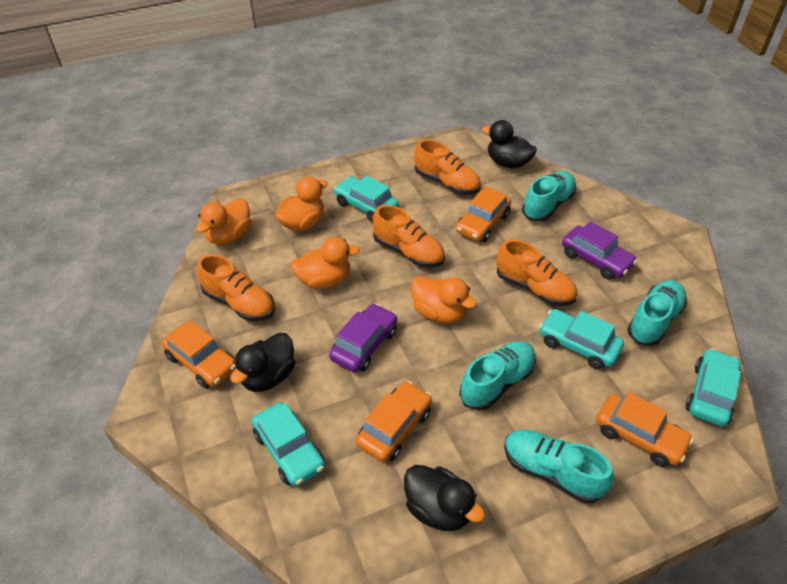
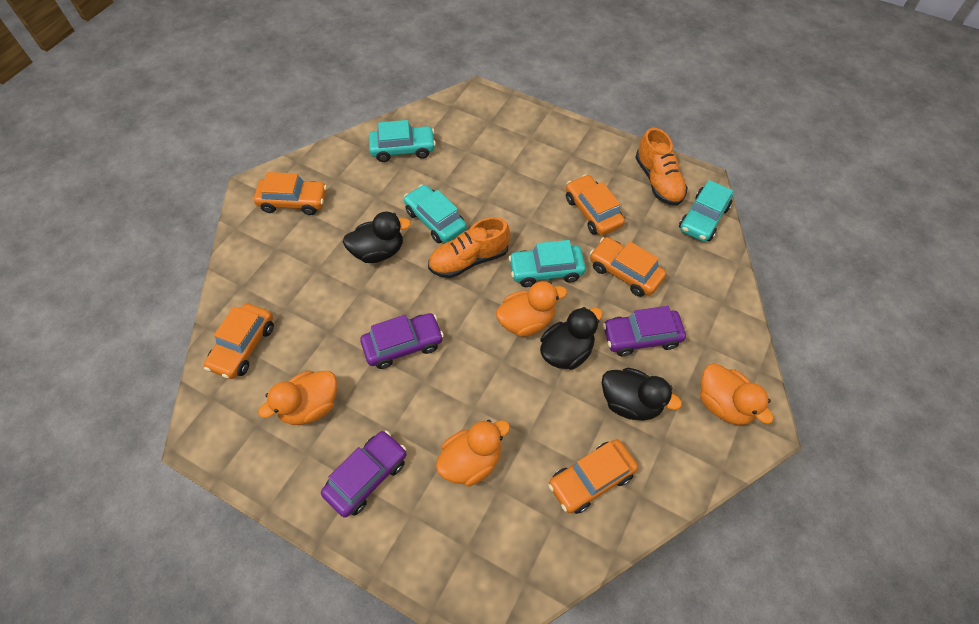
orange car: 4 -> 5
orange shoe: 4 -> 2
purple car: 2 -> 3
turquoise shoe: 4 -> 0

